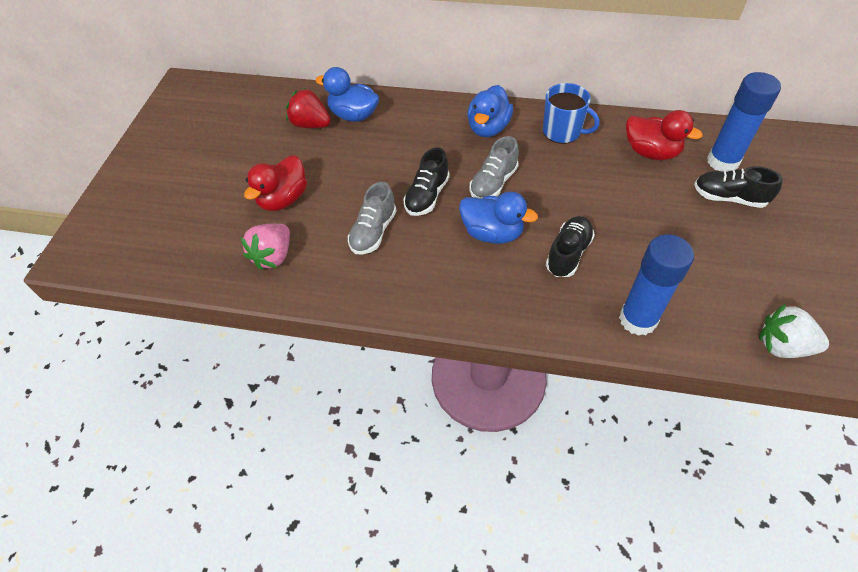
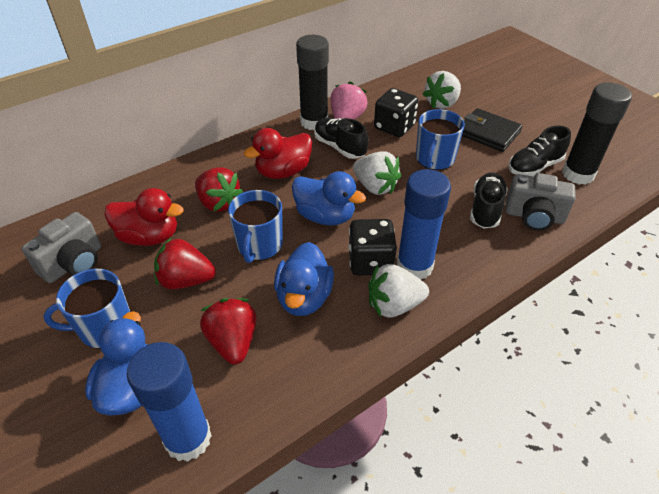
black dice: 0 -> 2
black glue stick: 0 -> 2
black wallet: 0 -> 1
blue mug: 1 -> 3
grey camera: 0 -> 2
grey shoe: 2 -> 0
red strawberry: 1 -> 3
white strawberry: 1 -> 3

